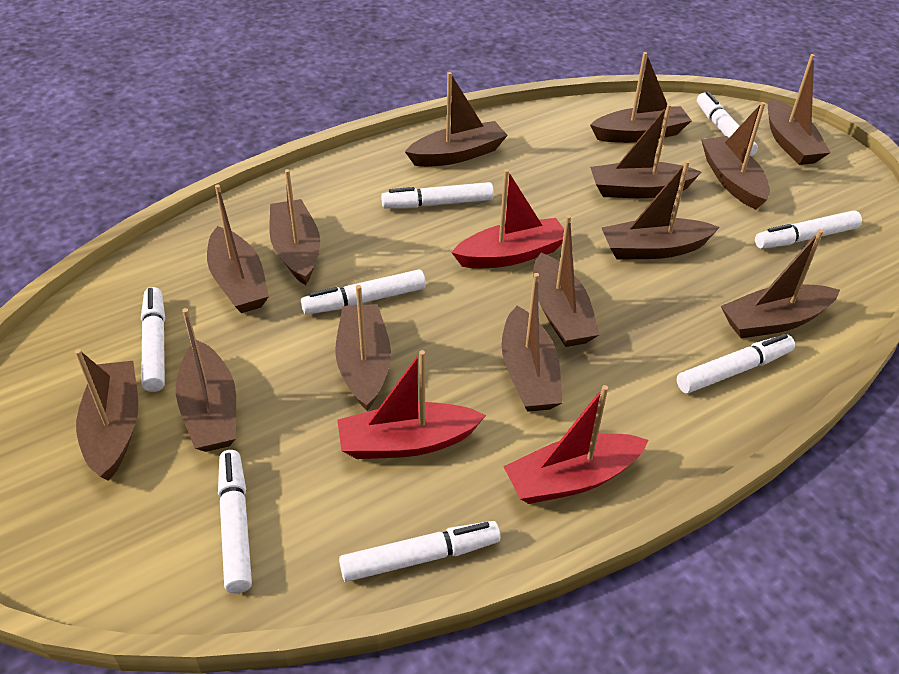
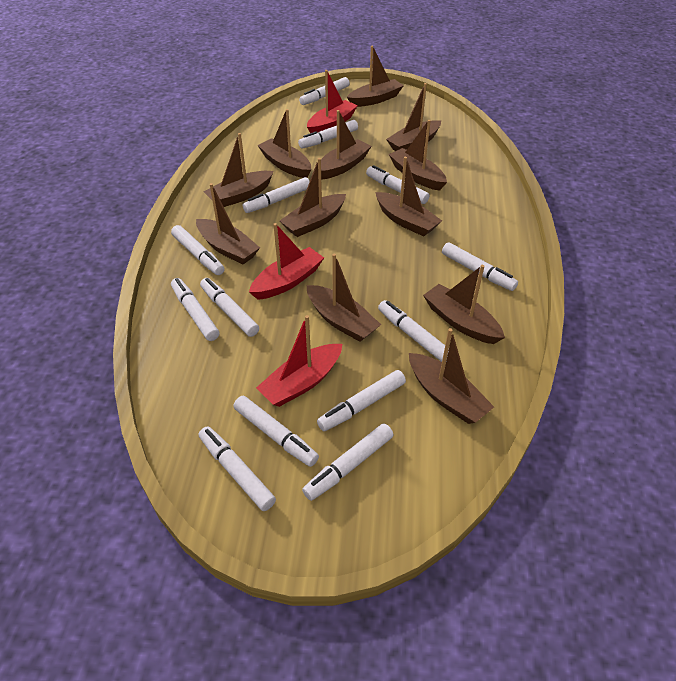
brown boat: 14 -> 12
white marker: 8 -> 13

